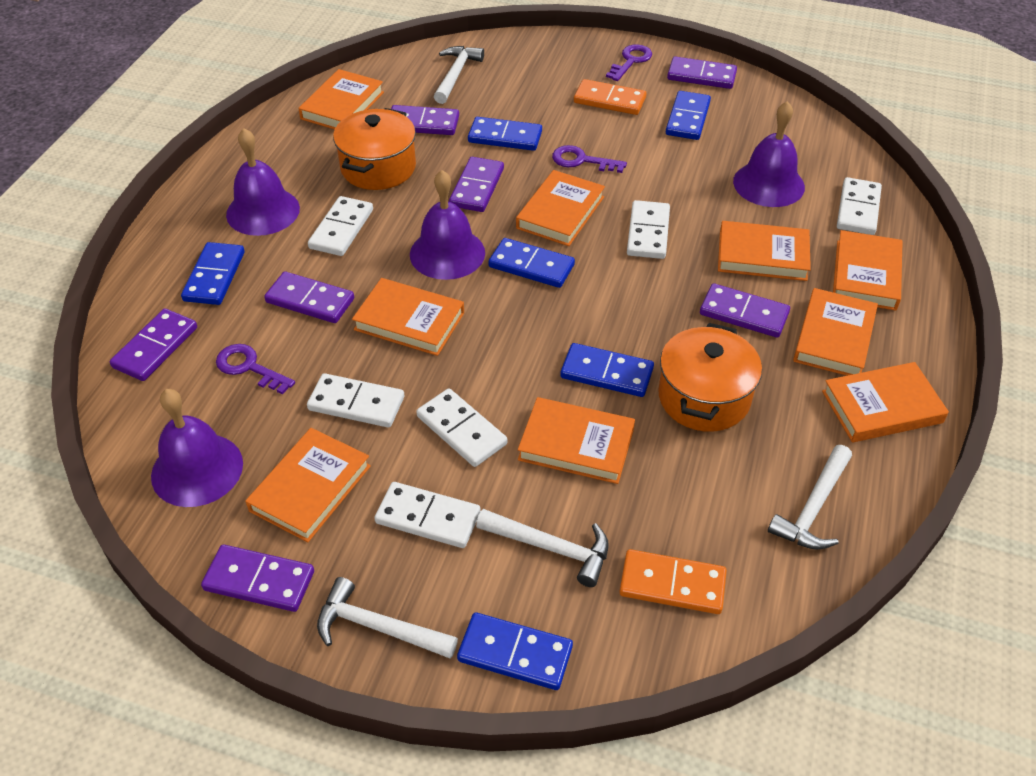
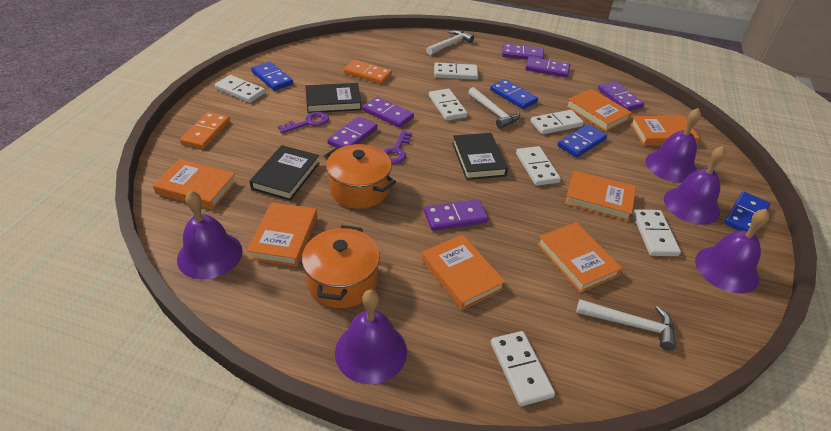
black book: 0 -> 3
blue domino: 6 -> 4
orange book: 9 -> 7
purple bell: 4 -> 5
purple domino: 7 -> 6
purple key: 3 -> 2
white domino: 6 -> 7
white hammer: 4 -> 3

